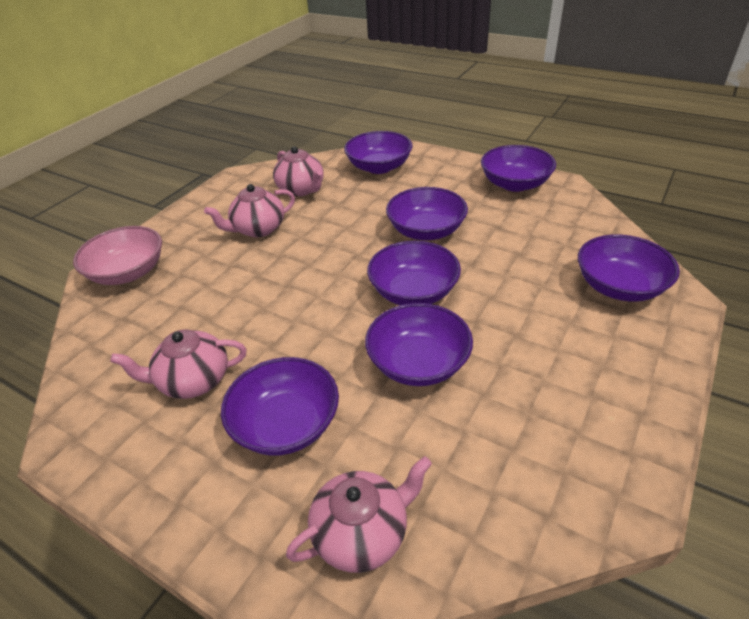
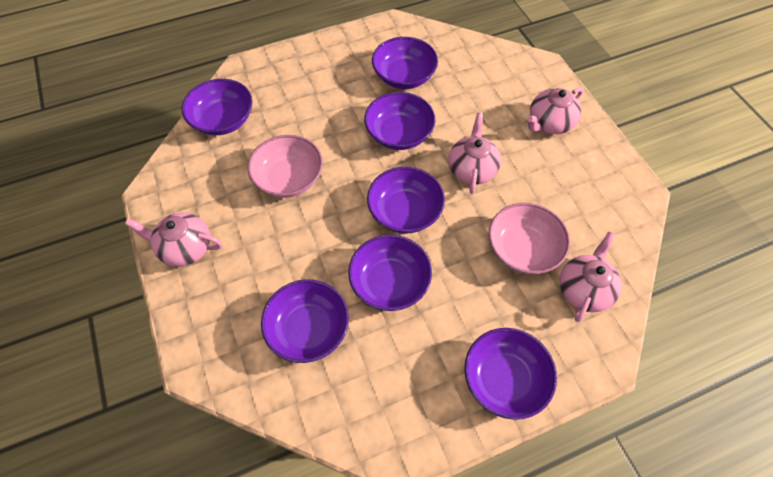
pink bowl: 1 -> 2

